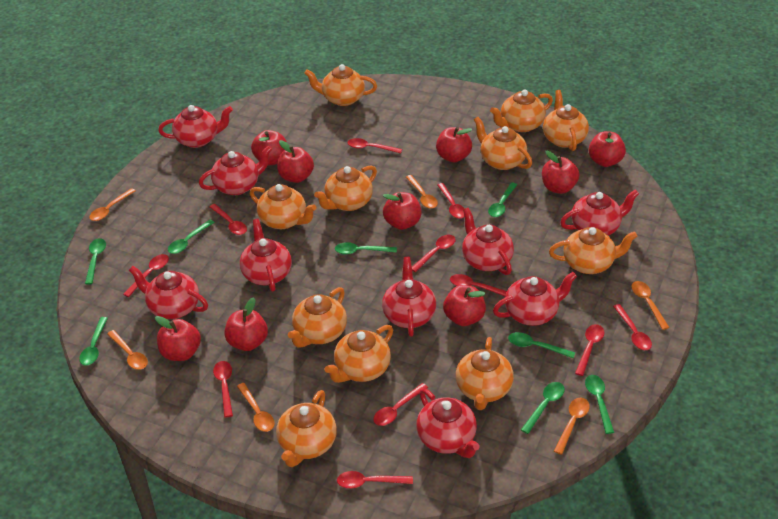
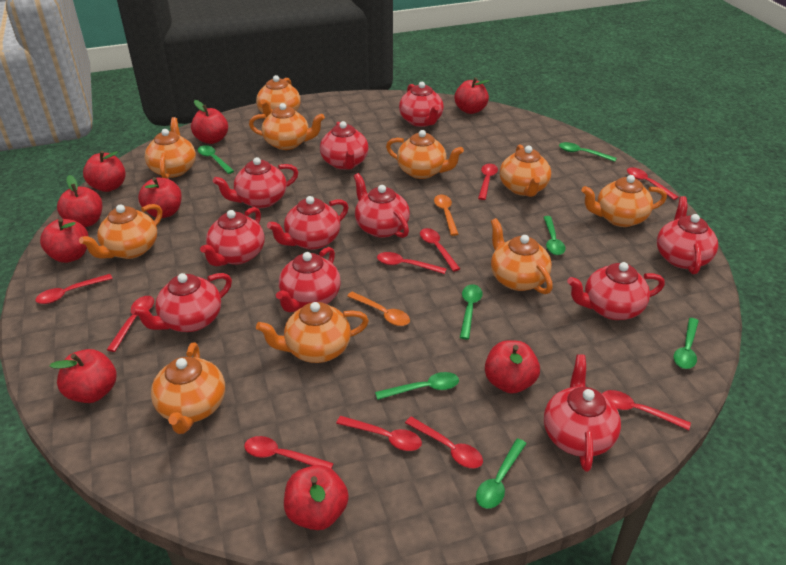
green spoon: 8 -> 7
orange spoon: 6 -> 2
orange teapot: 11 -> 10
red spoon: 11 -> 10
red teapot: 9 -> 11

